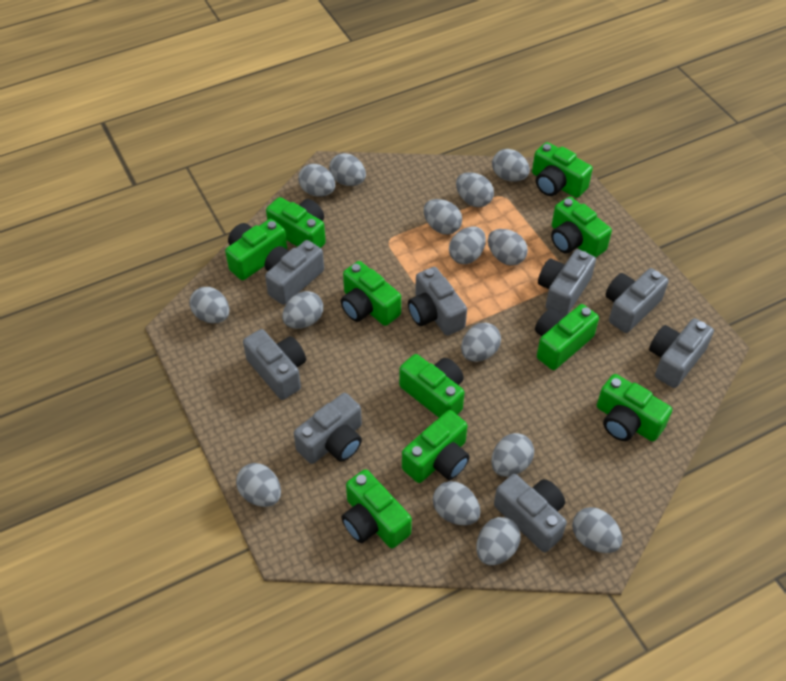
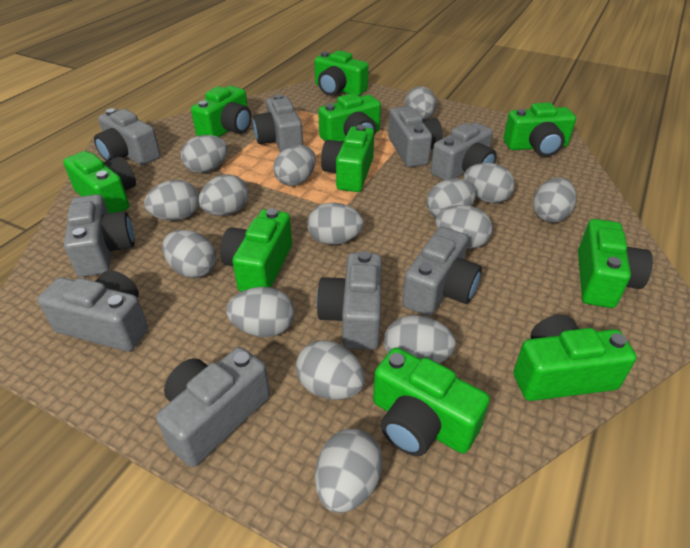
grey camera: 8 -> 9

